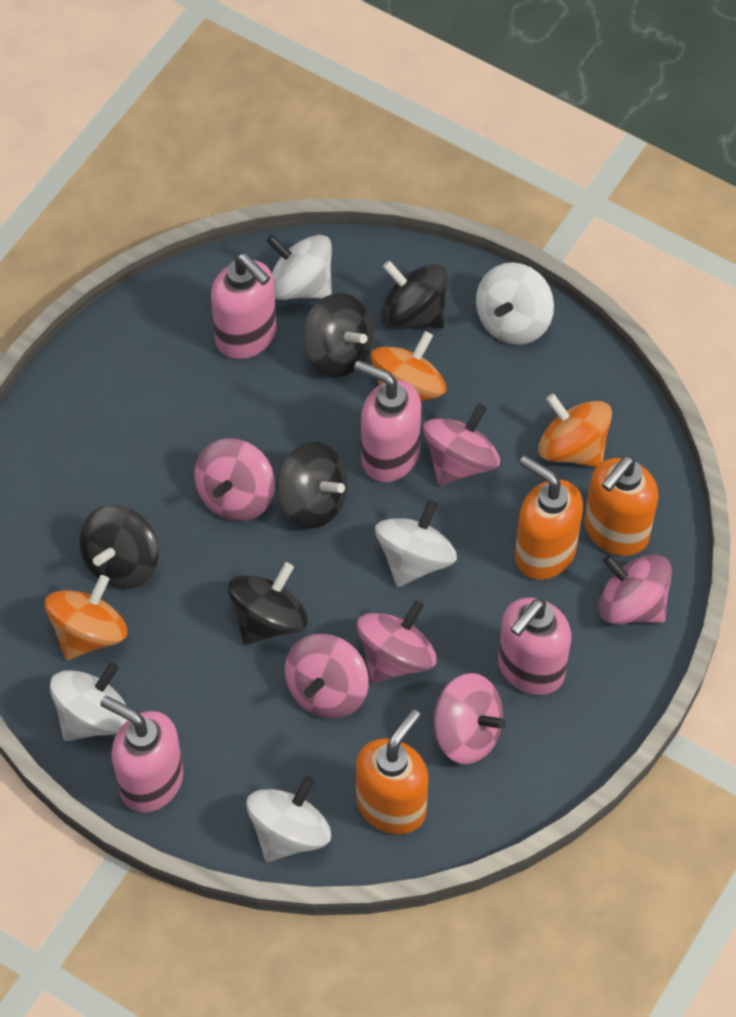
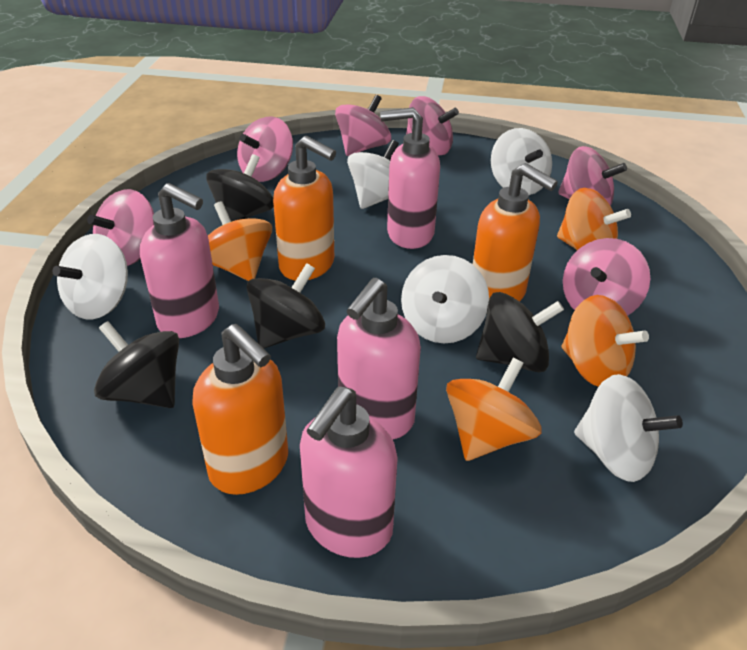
black spinning top: 5 -> 4
orange spinning top: 3 -> 4

